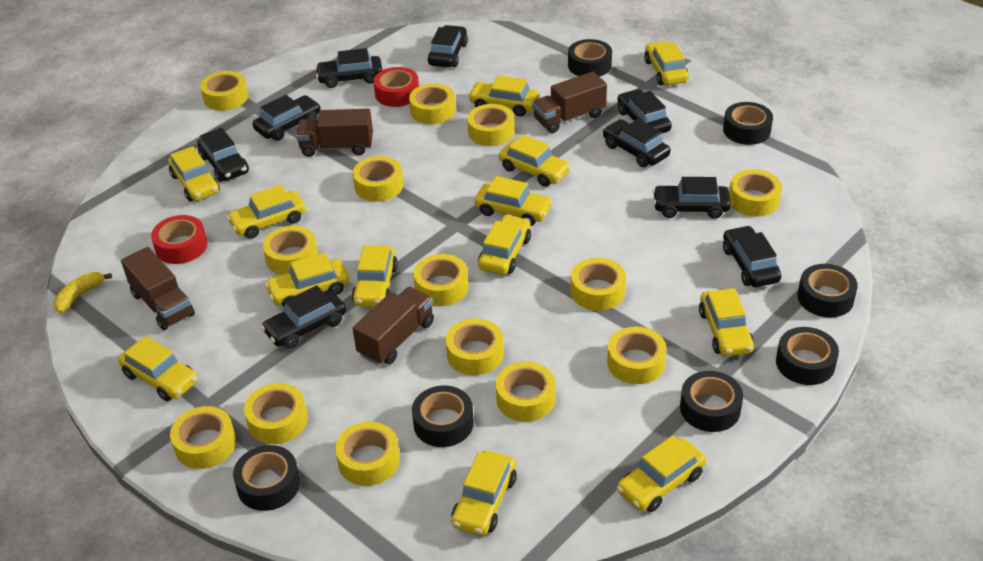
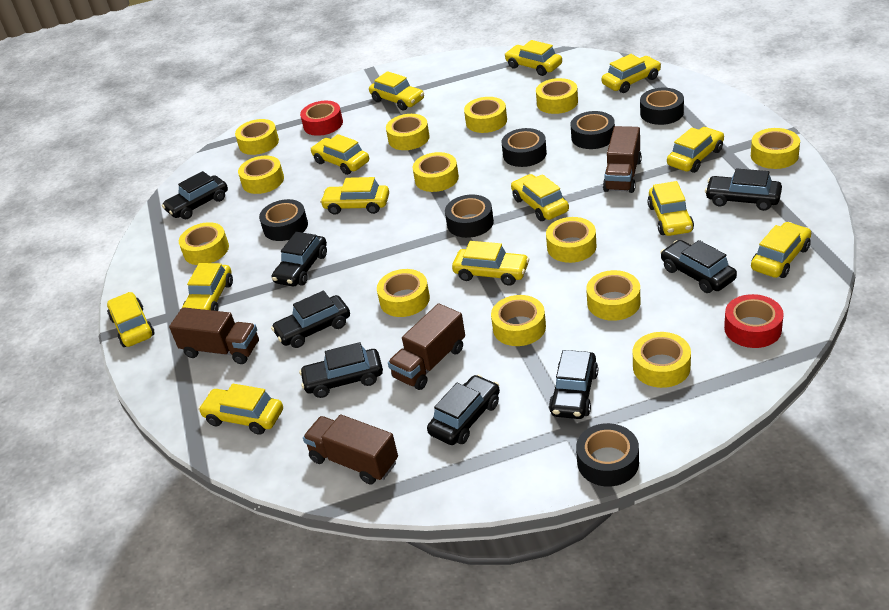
black car: 9 -> 8
black tape: 7 -> 6
yellow banana: 1 -> 0
yellow tape: 14 -> 13

